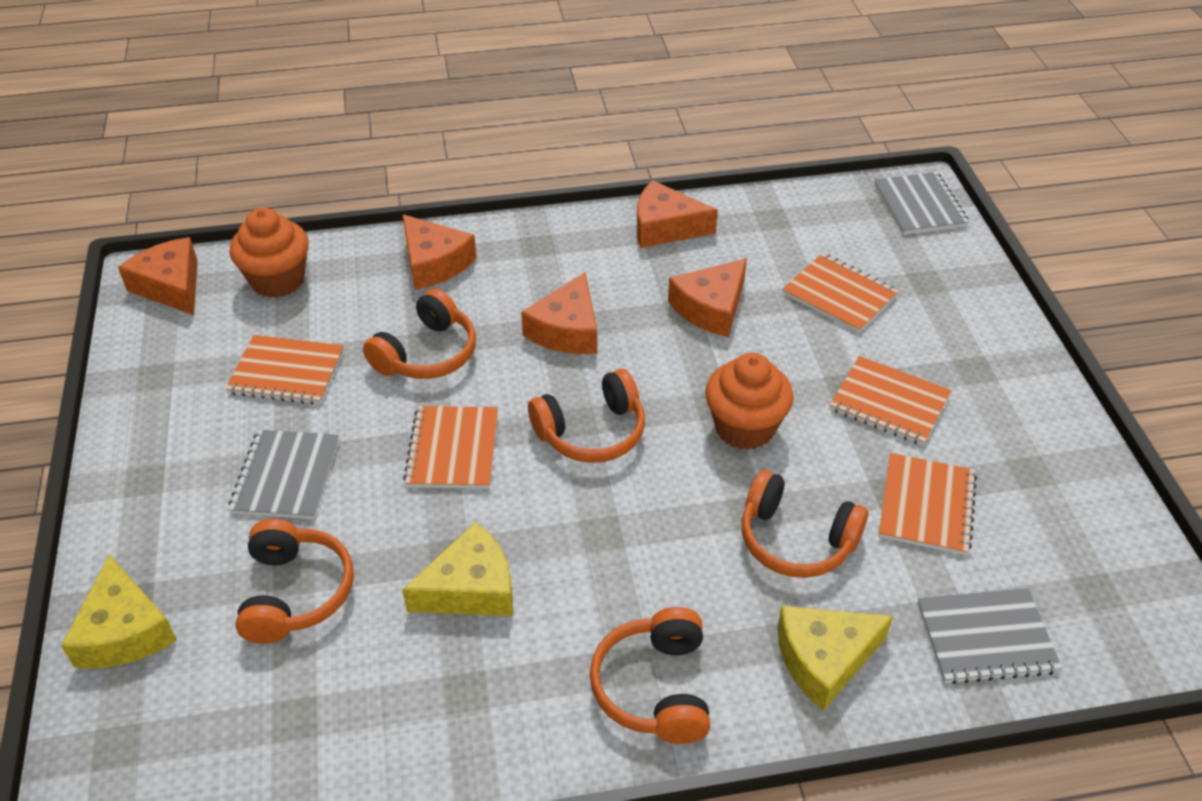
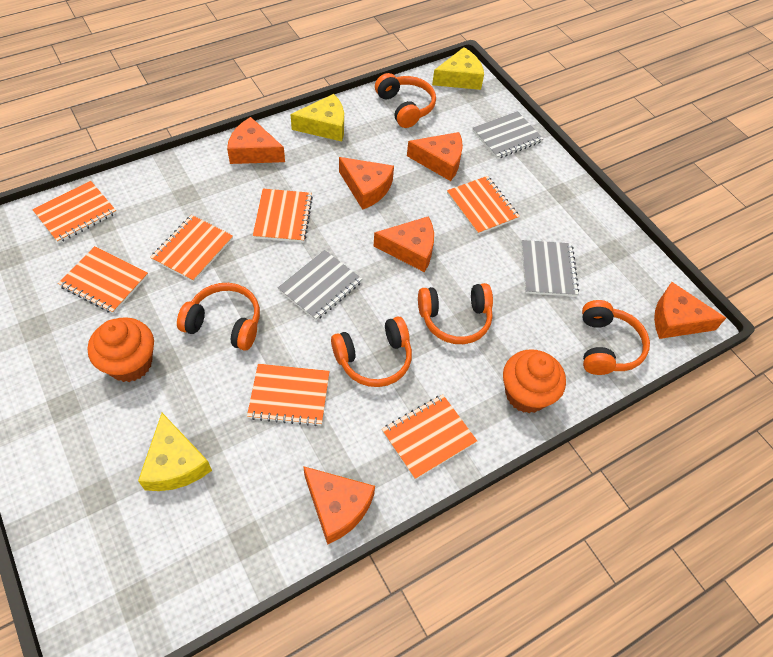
orange cheese: 5 -> 6
orange notebook: 5 -> 7

